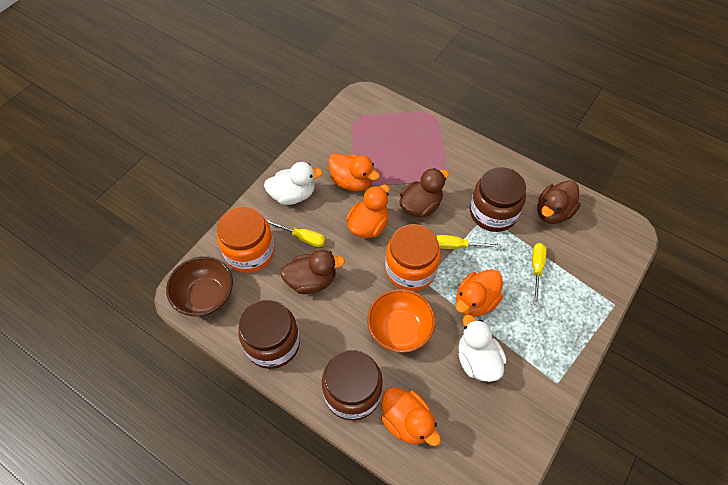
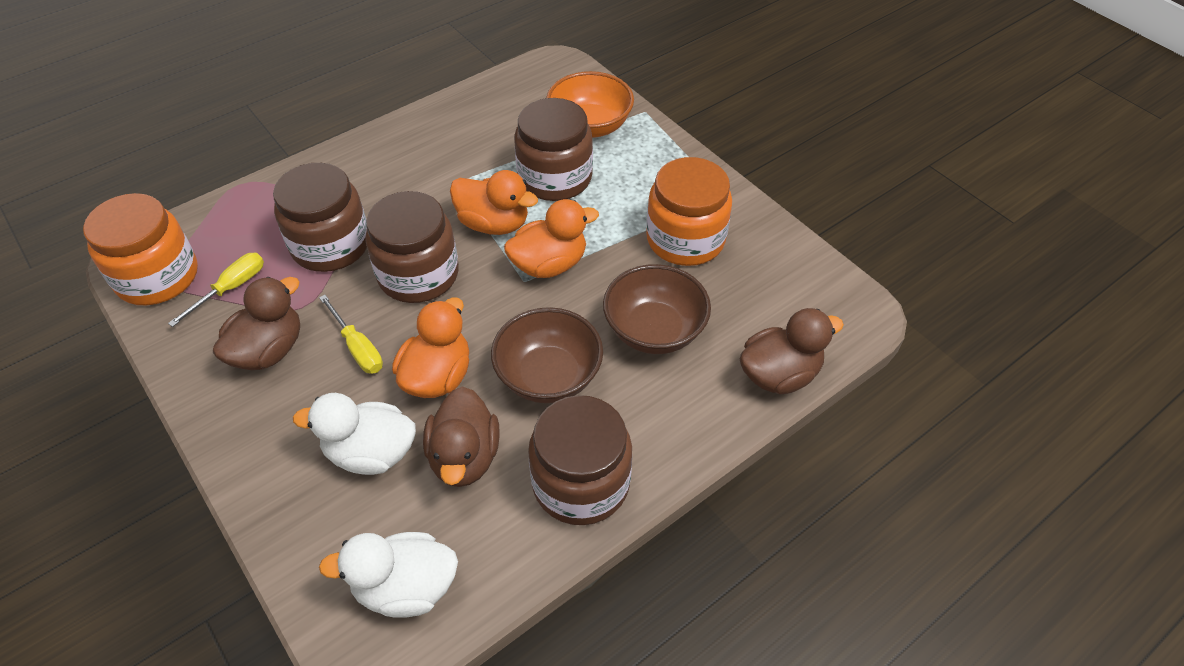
brown bowl: 1 -> 2
brown jar: 3 -> 4
orange duck: 4 -> 3
yellow screwdriver: 3 -> 2

